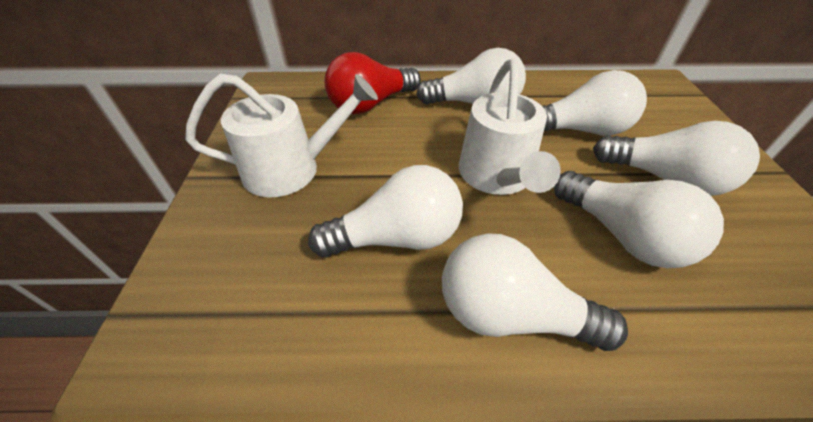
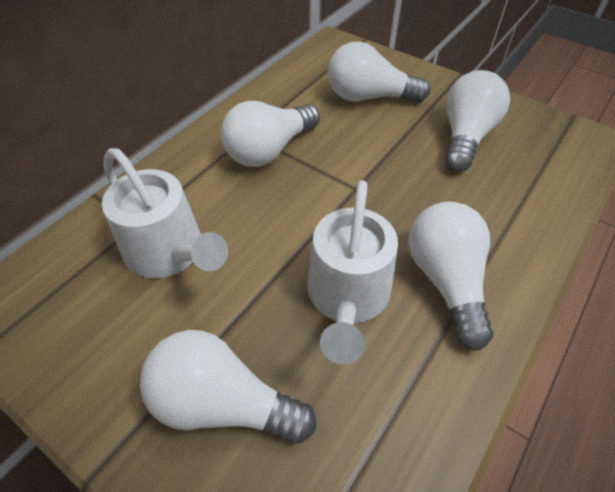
red light bulb: 1 -> 0
white light bulb: 6 -> 5

